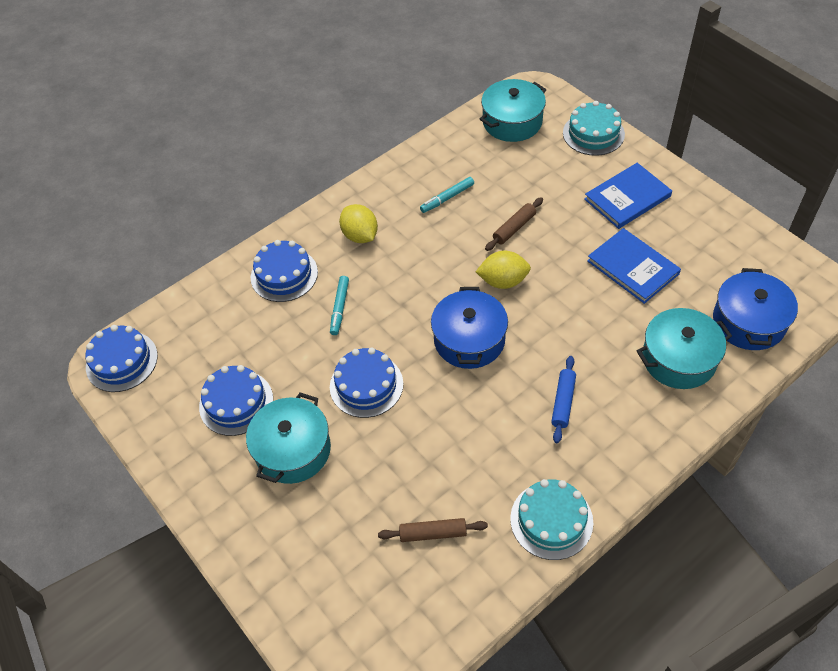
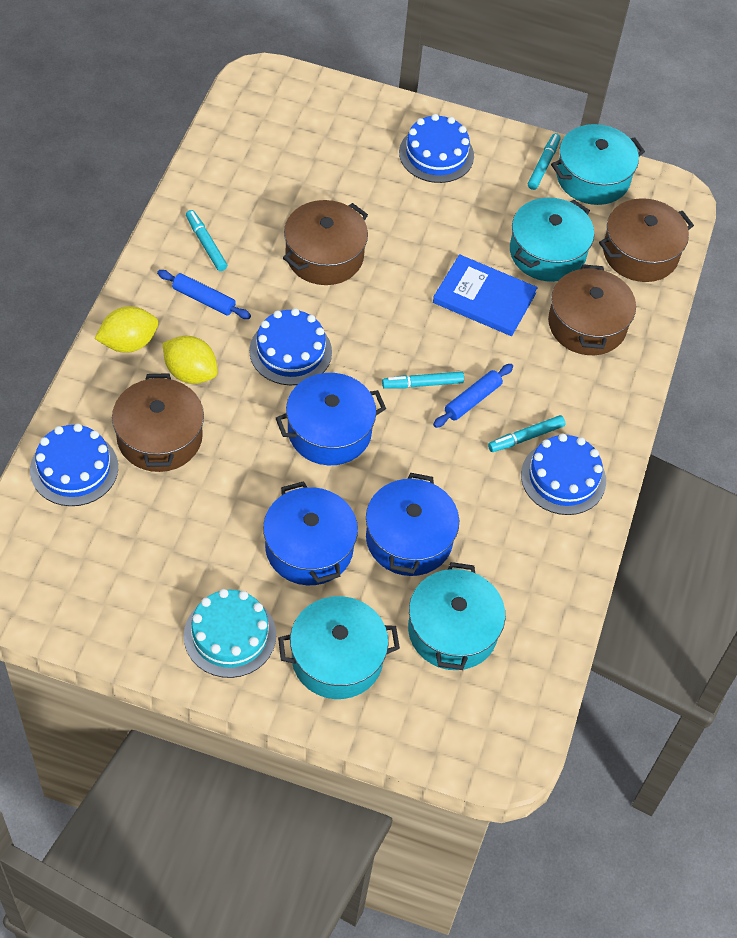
blue book: 2 -> 1
blue pot: 2 -> 3
blue rolling pin: 1 -> 2
brown pot: 0 -> 4
brown rolling pin: 2 -> 0
turquoise cake: 2 -> 1
turquoise marker: 2 -> 4
turquoise pot: 3 -> 4

